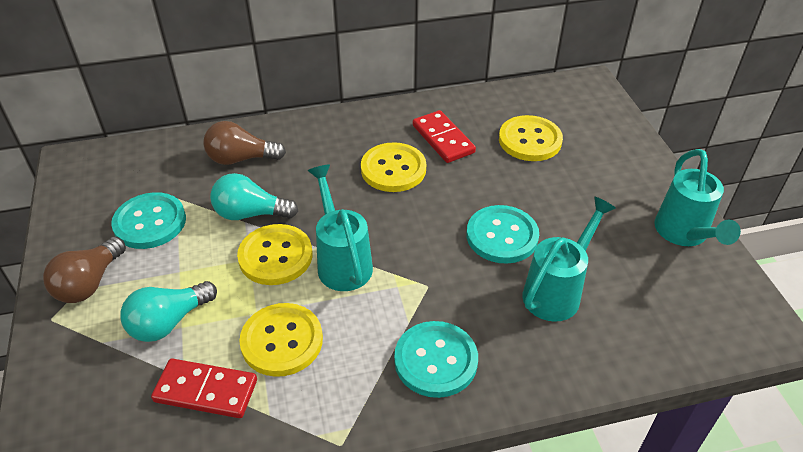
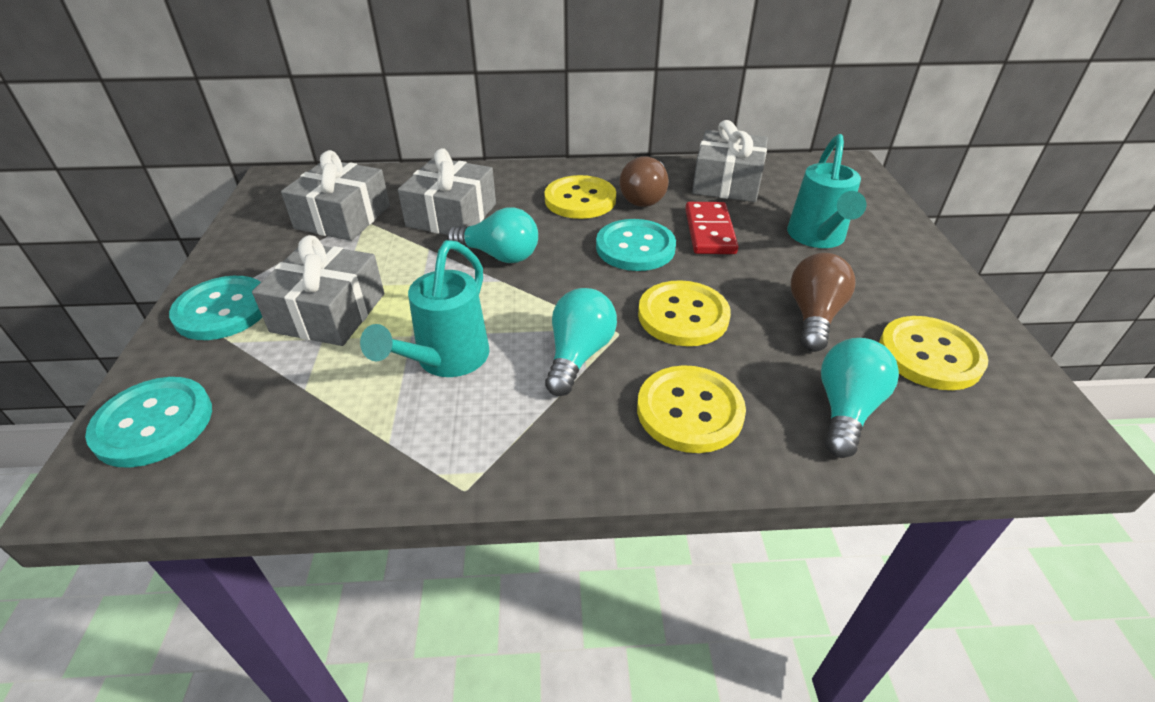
grey gift: 0 -> 4
red domino: 2 -> 1
turquoise light bulb: 2 -> 3
turquoise watering can: 3 -> 2

